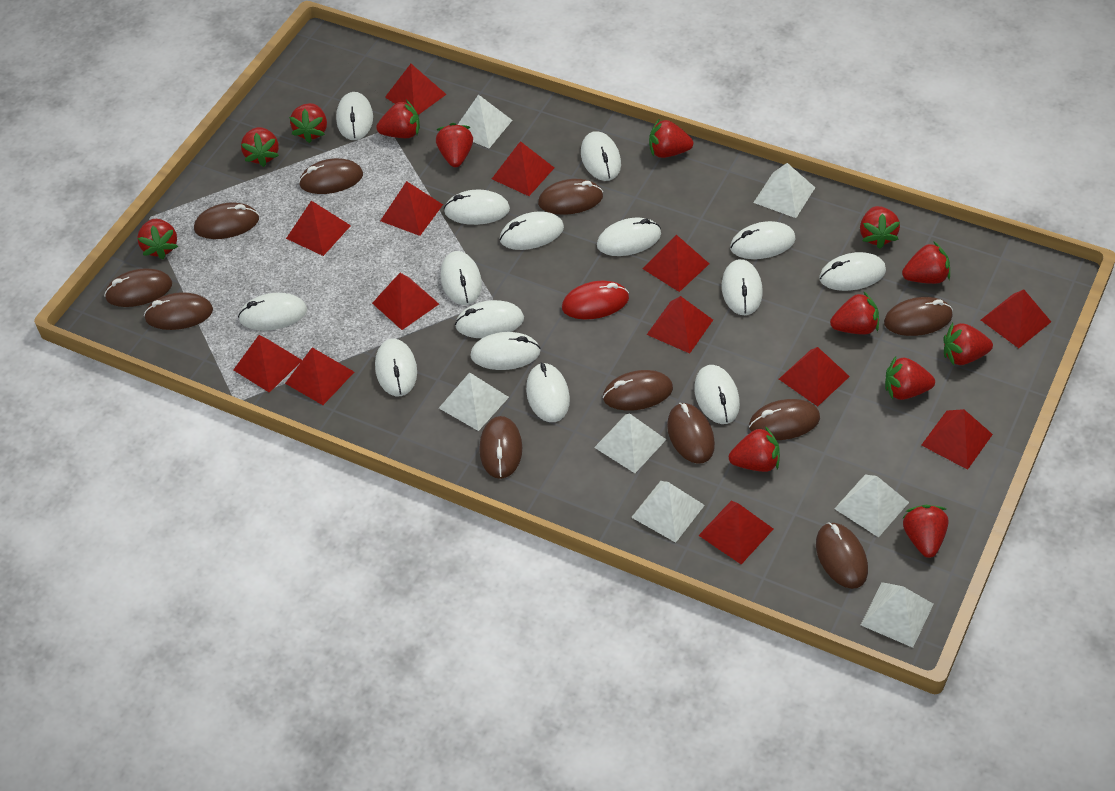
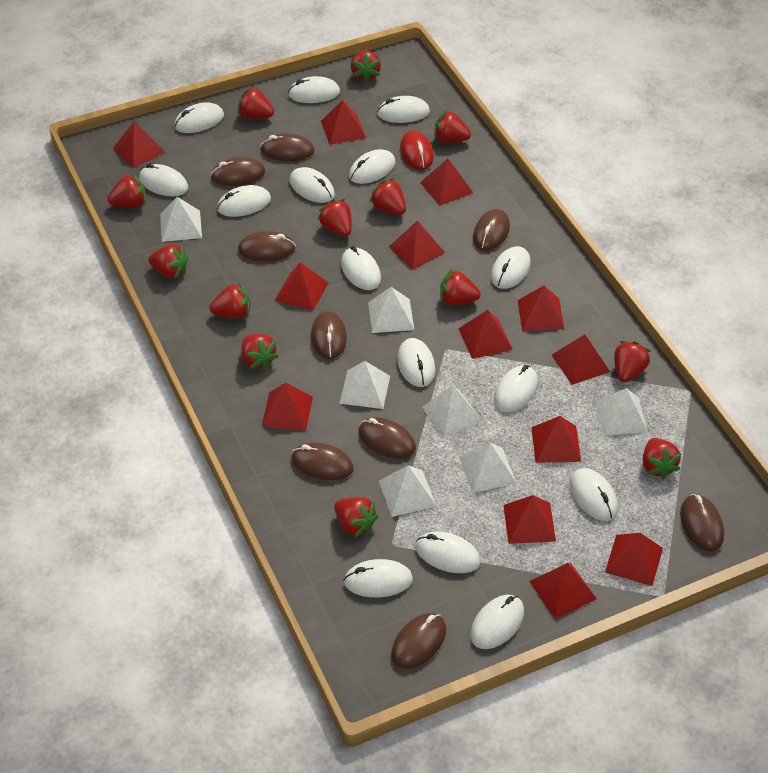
brown mouse: 11 -> 9

